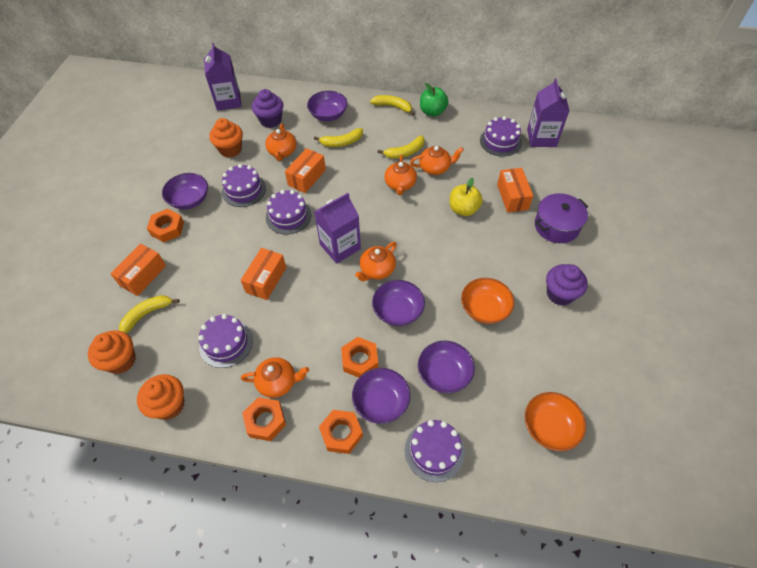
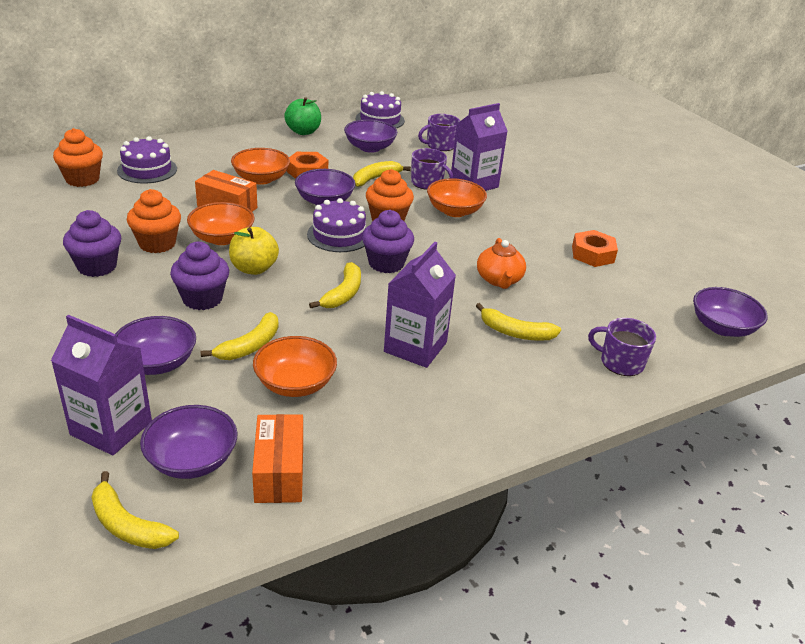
orange bowl: 2 -> 4
orange box: 4 -> 2
orange nut: 4 -> 2
orange teapot: 5 -> 1
purple cake: 5 -> 3
purple cupcake: 2 -> 3
purple mug: 0 -> 3
purple pot: 1 -> 0
yellow banana: 4 -> 5

